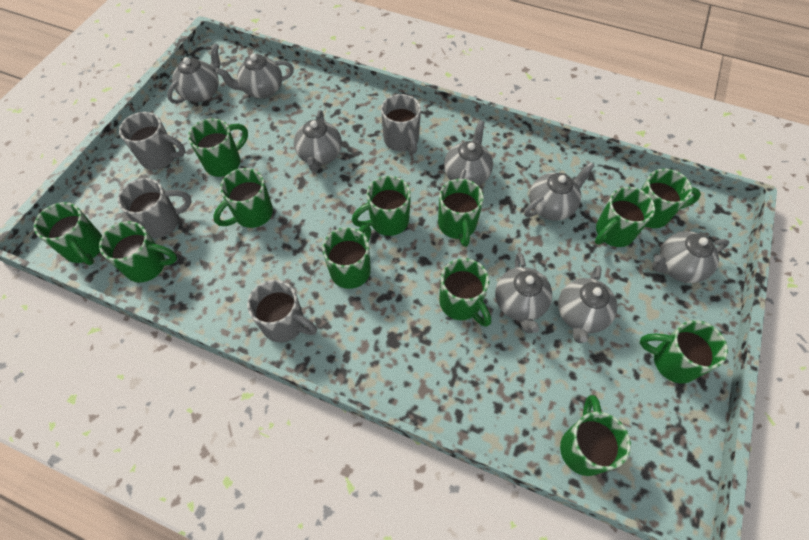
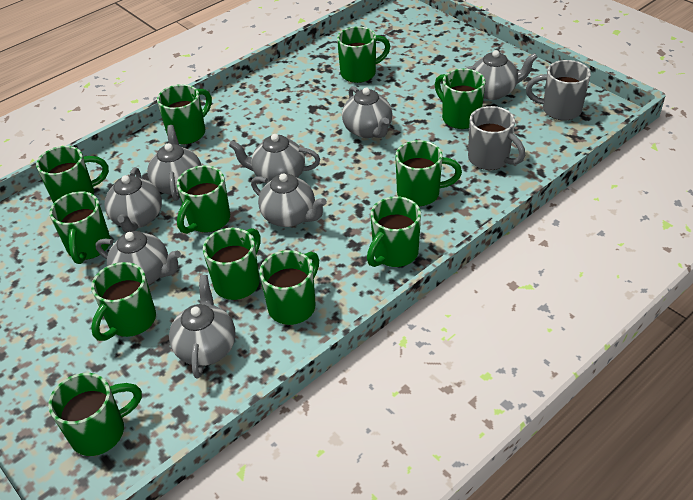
grey mug: 4 -> 2

